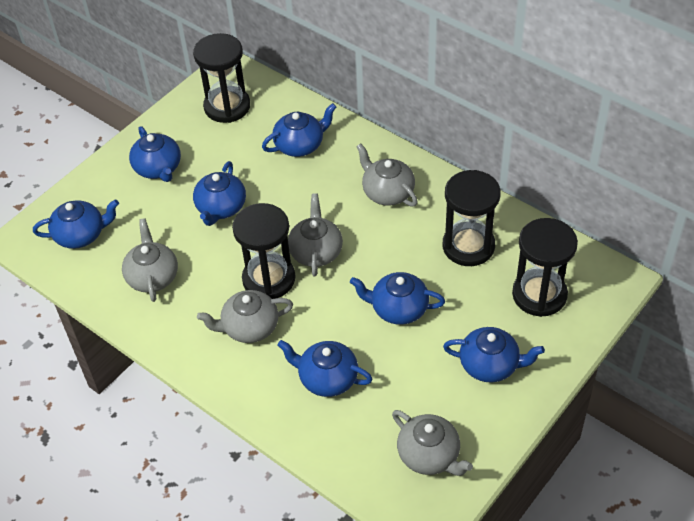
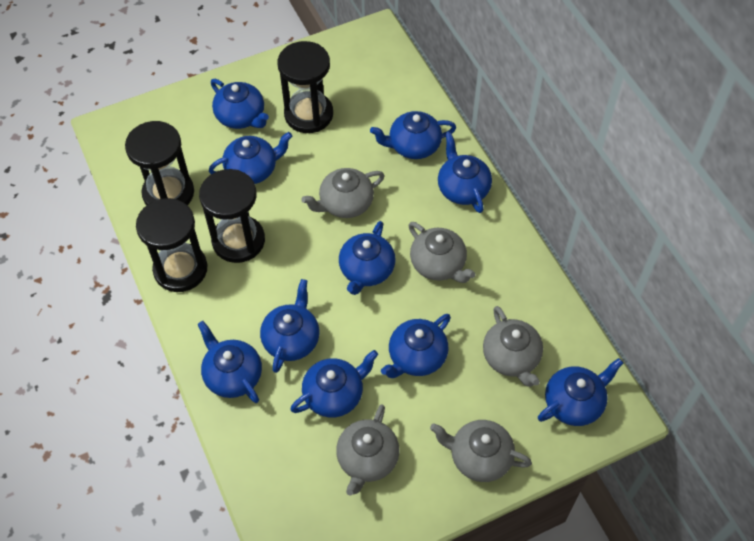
blue teapot: 7 -> 10

